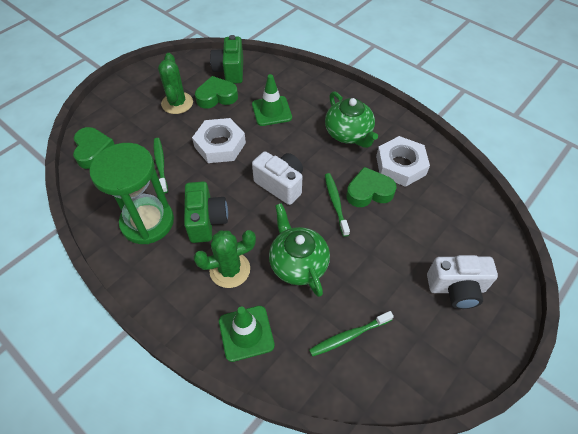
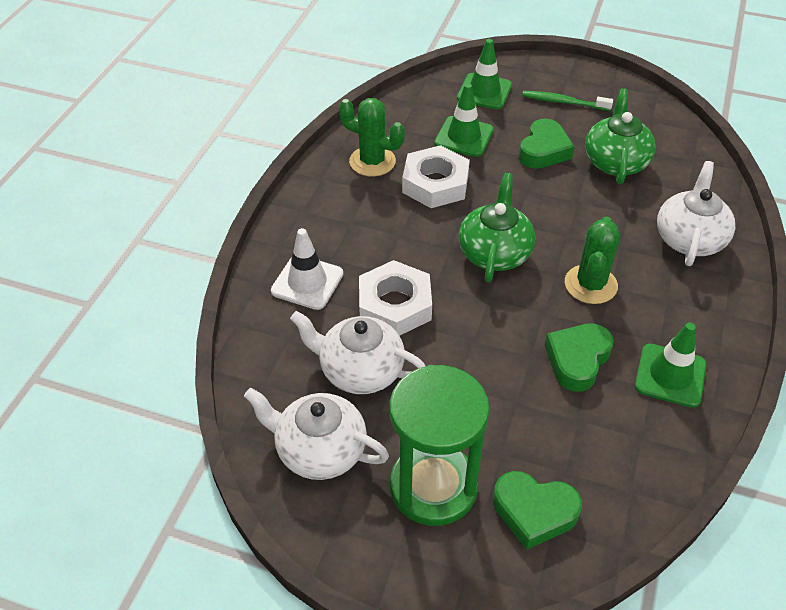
green camera: 2 -> 0
green toothbrush: 3 -> 1
green traffic cone: 2 -> 3
white camera: 2 -> 0
white teapot: 0 -> 3
white traffic cone: 0 -> 1

